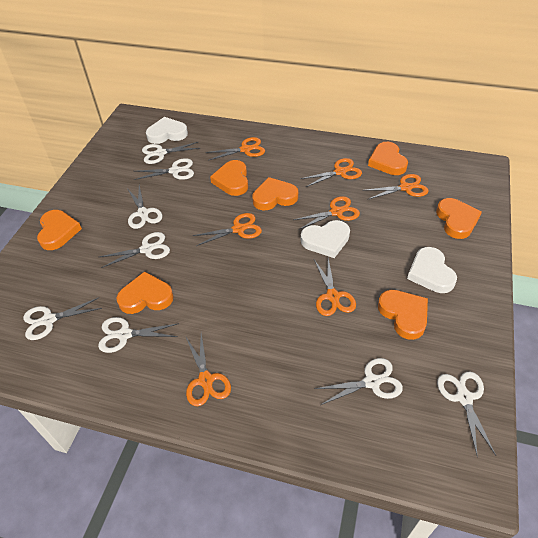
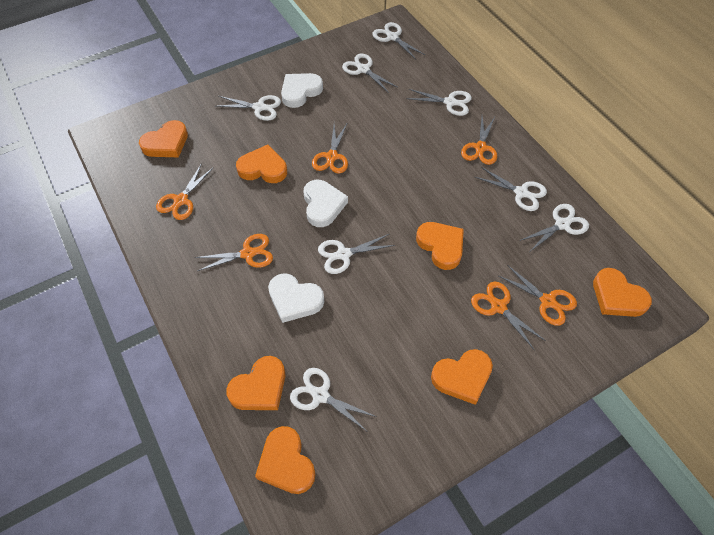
orange scissors: 7 -> 6

